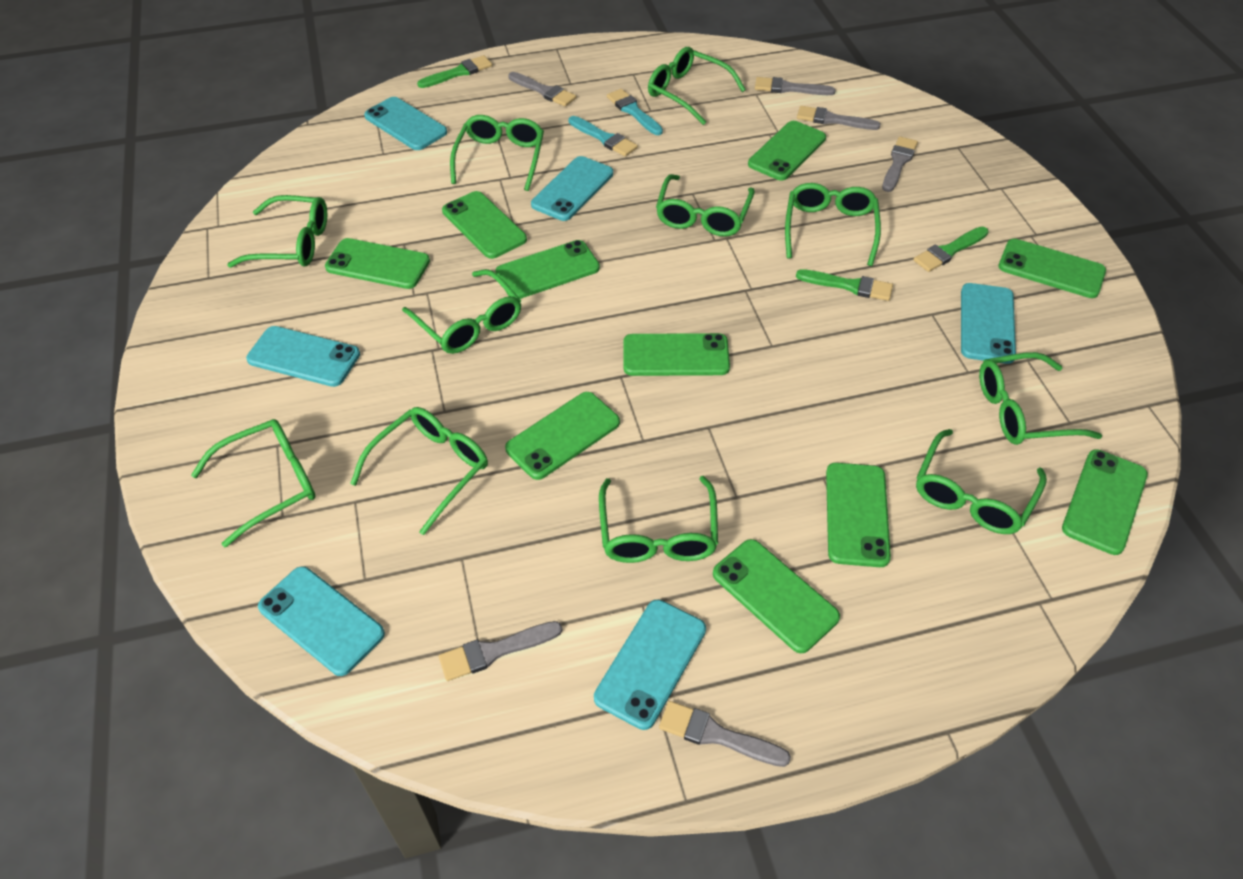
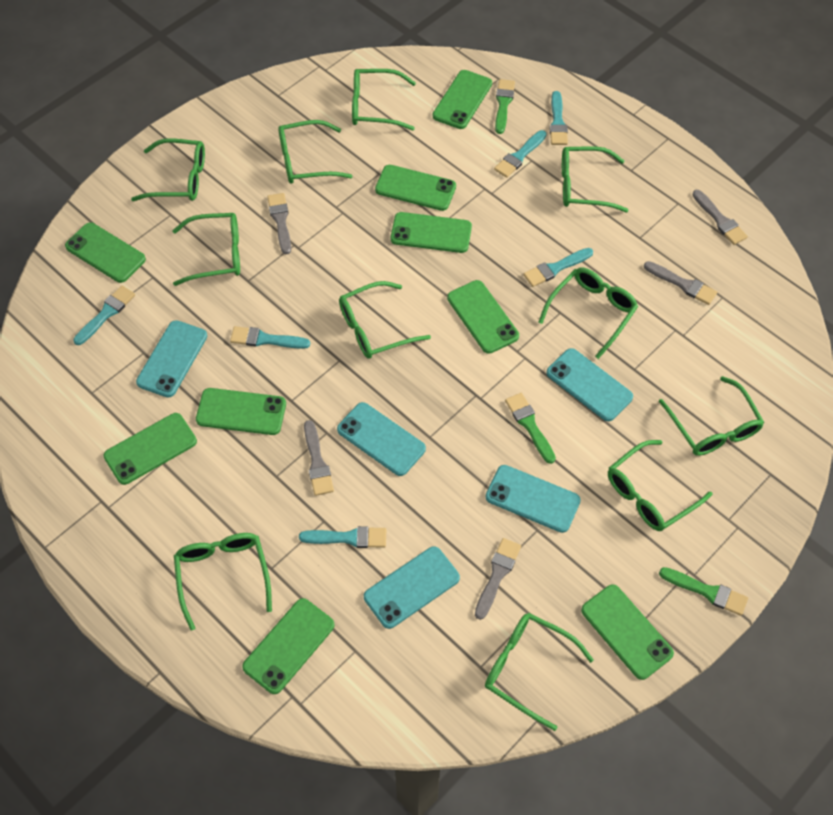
green phone: 10 -> 9
grey brush: 6 -> 5
turquoise brush: 2 -> 6
turquoise phone: 6 -> 5

